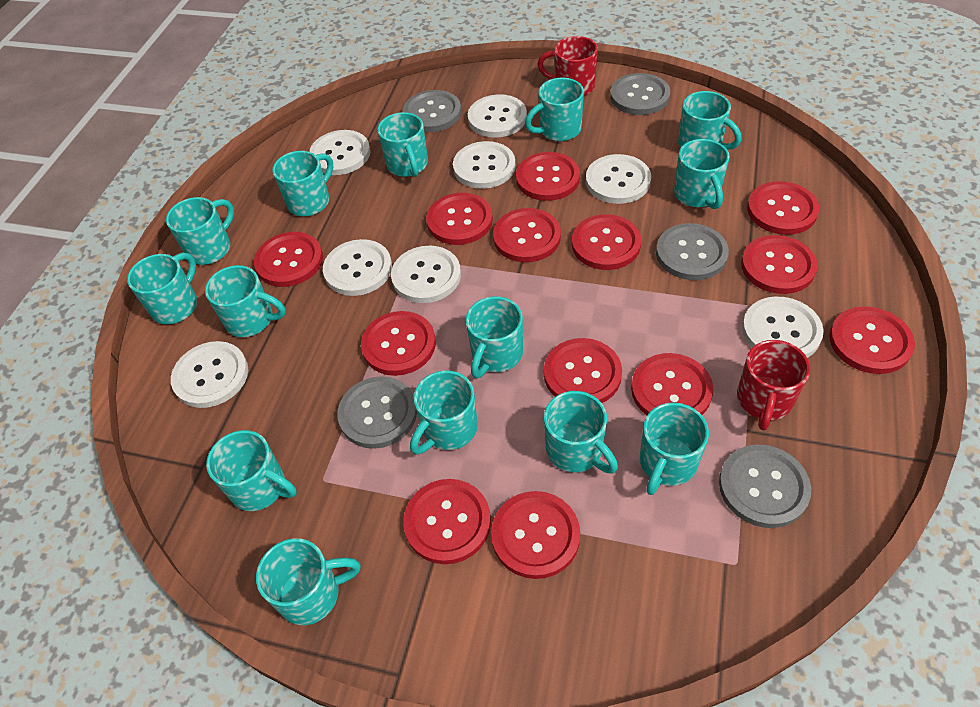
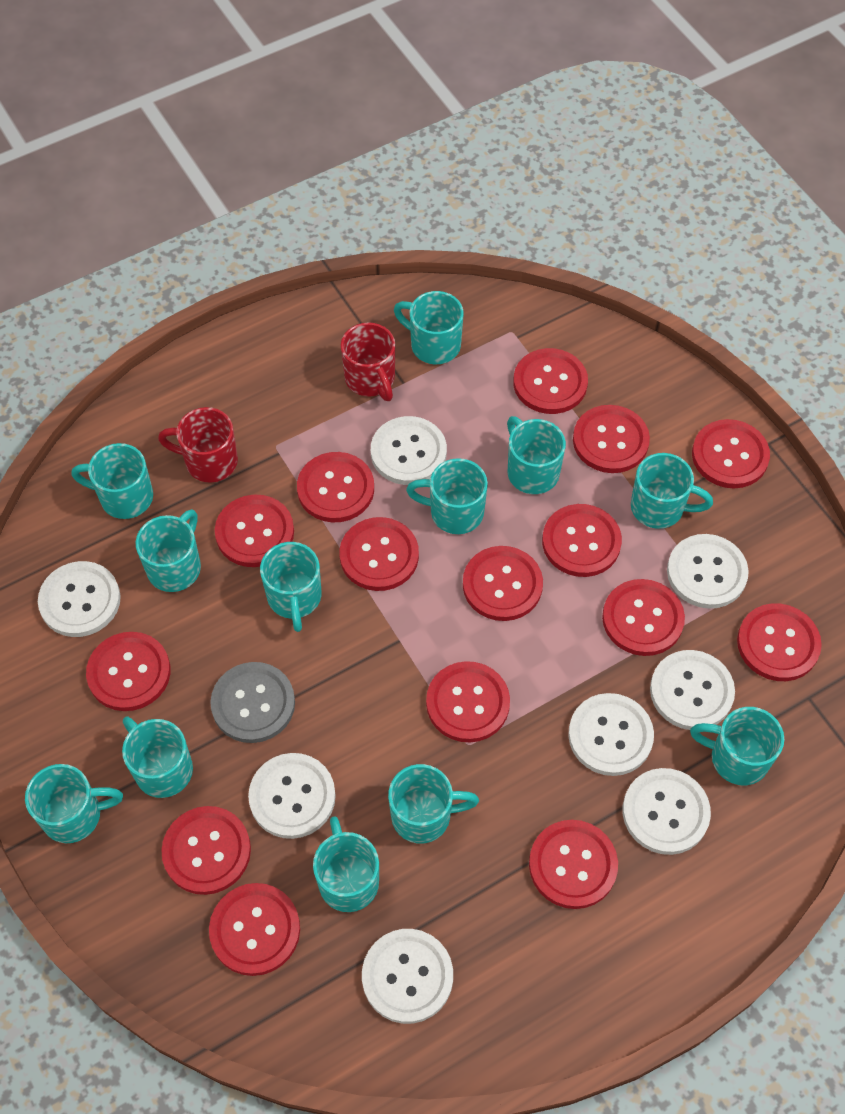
grey button: 5 -> 1
red button: 13 -> 15
turquoise mug: 14 -> 12

